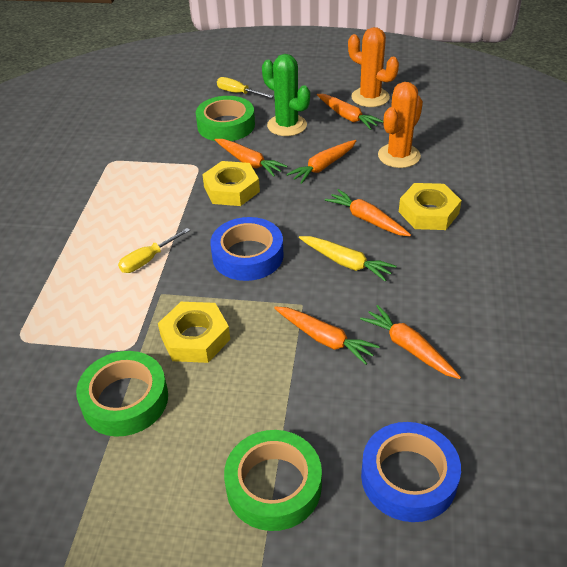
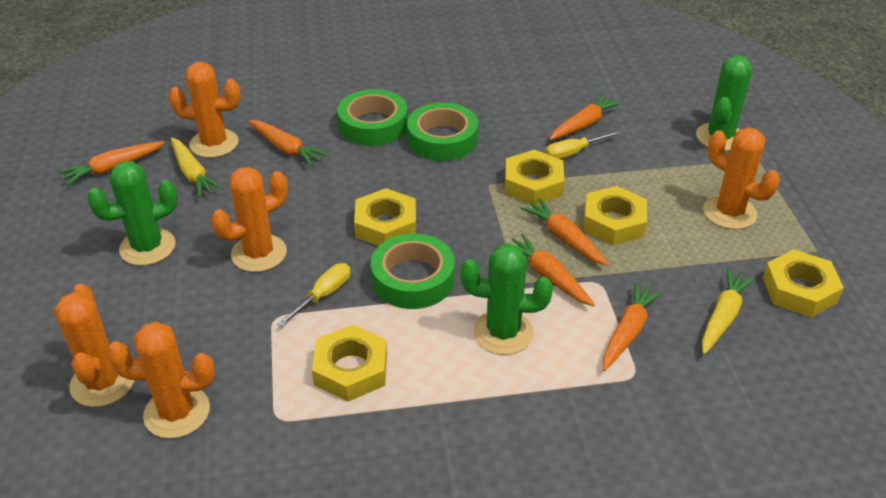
blue tape: 2 -> 0
green cactus: 1 -> 3
orange cactus: 2 -> 5
yellow carrot: 1 -> 2
yellow nut: 3 -> 5

